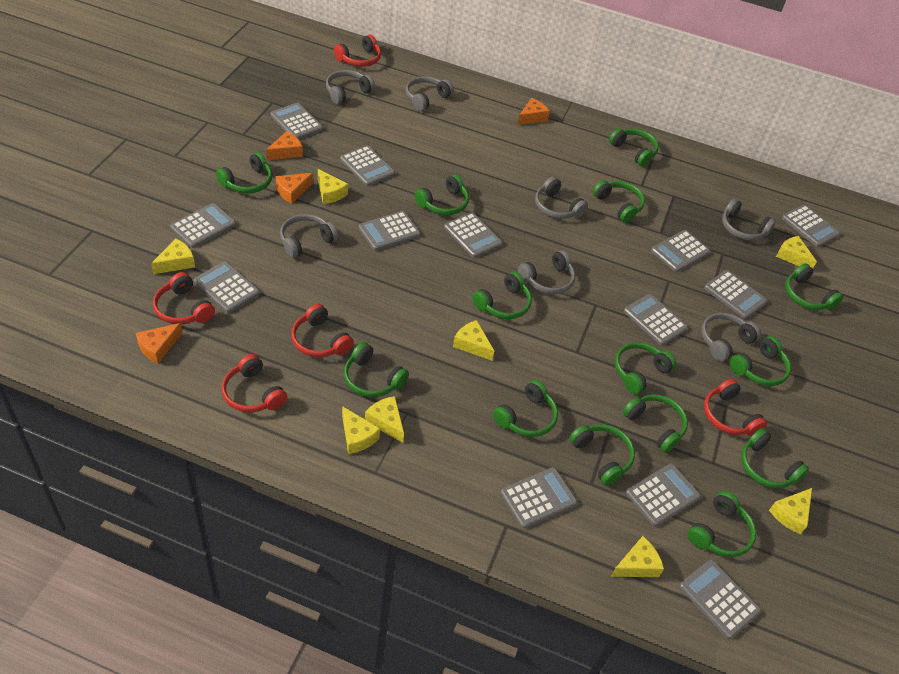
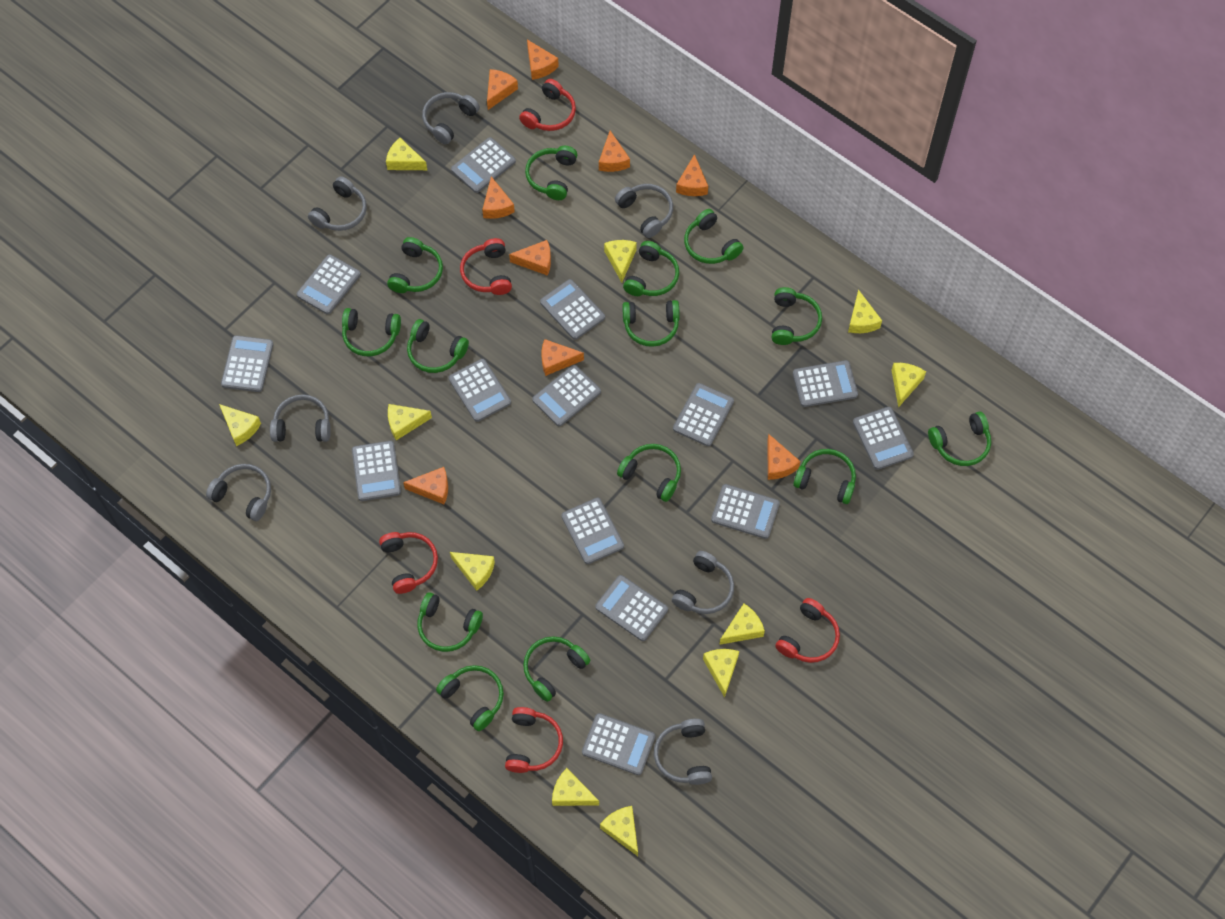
grey calculator: 13 -> 14
orange cheese: 4 -> 9
yellow cheese: 8 -> 11

